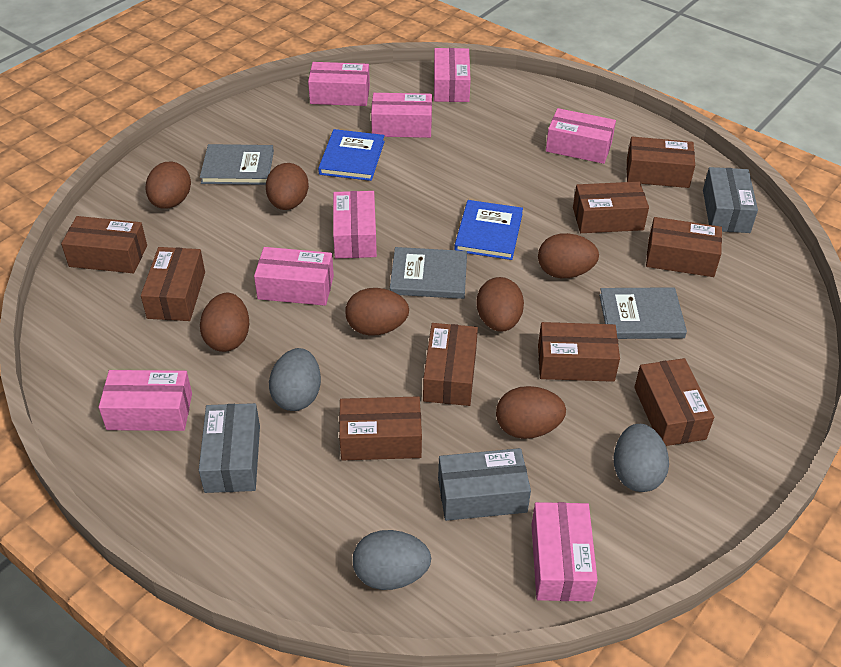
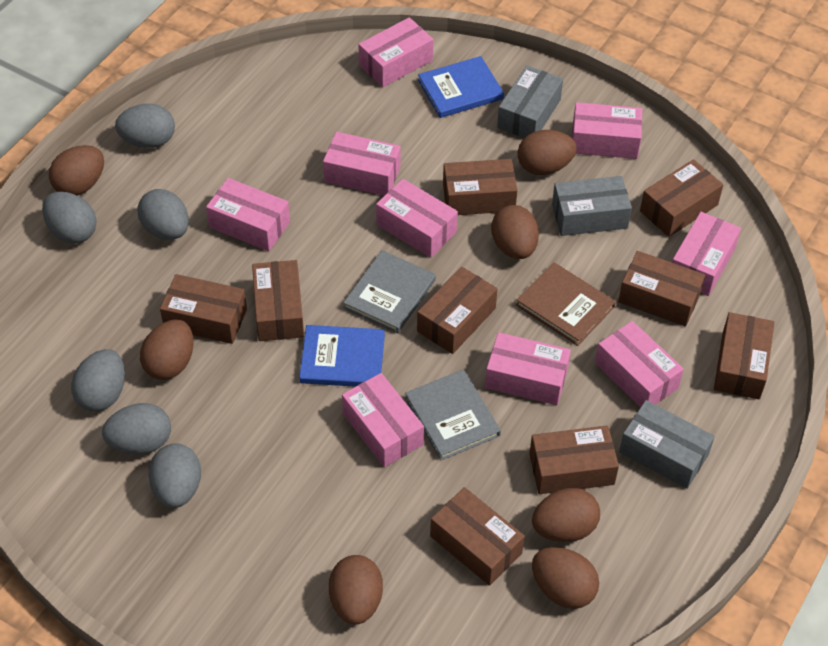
brown book: 0 -> 1
grey book: 3 -> 2
grey egg: 3 -> 6
pink box: 8 -> 9

